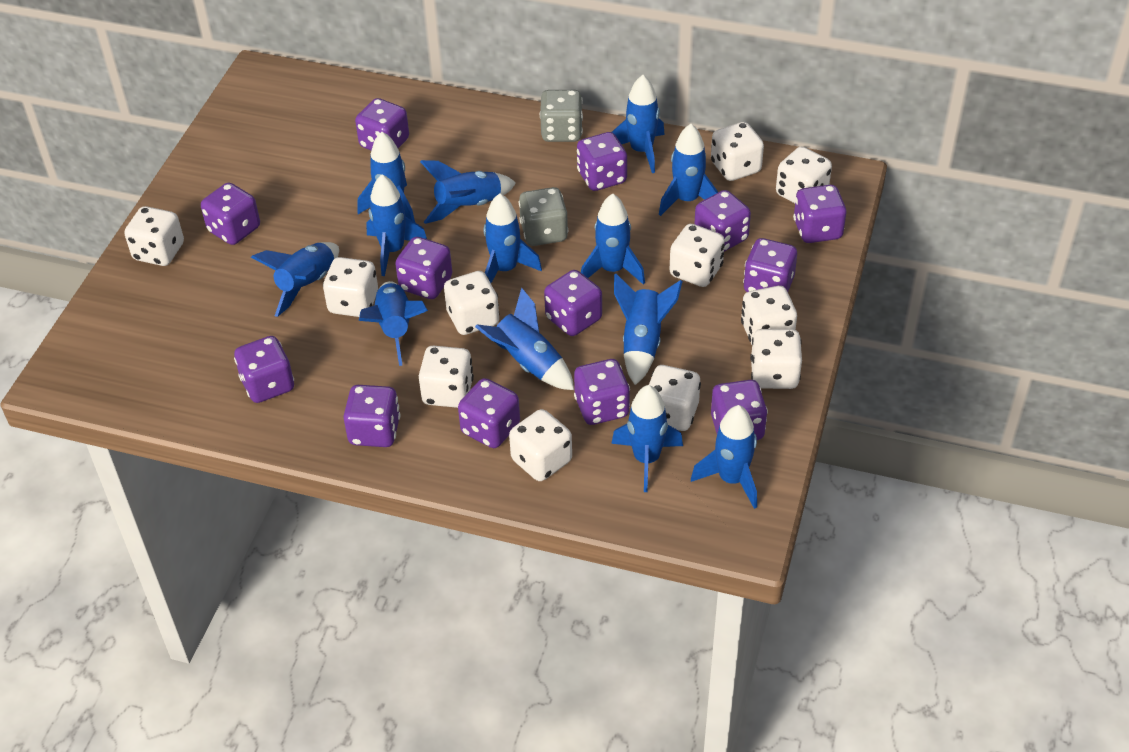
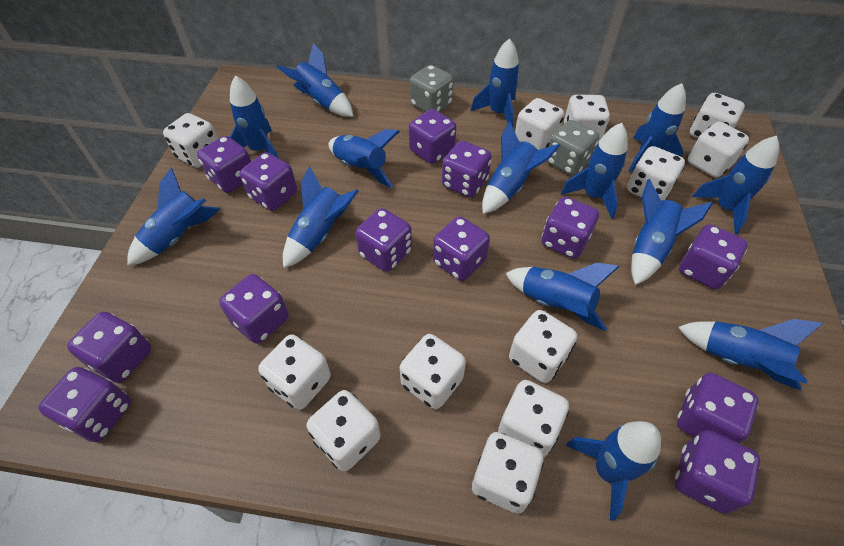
blue rocket: 13 -> 14
white dice: 11 -> 12

